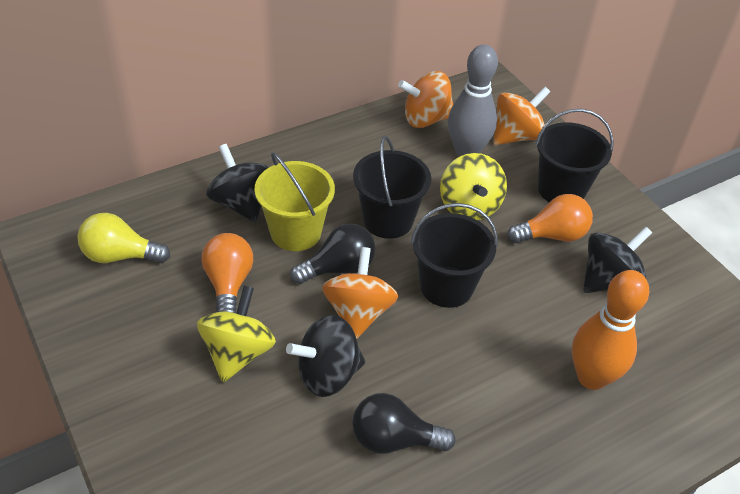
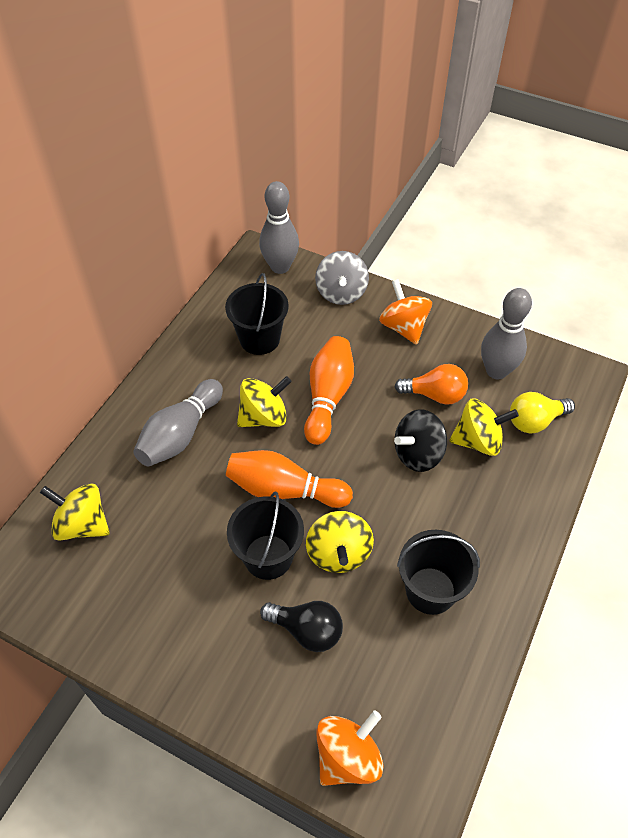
black light bulb: 2 -> 1
black spinning top: 3 -> 1
grey bowling pin: 1 -> 3
grey spinning top: 0 -> 1
orange bowling pin: 1 -> 2
orange light bulb: 2 -> 1
orange spinning top: 3 -> 2
yellow bucket: 1 -> 0
yellow spinning top: 2 -> 4

